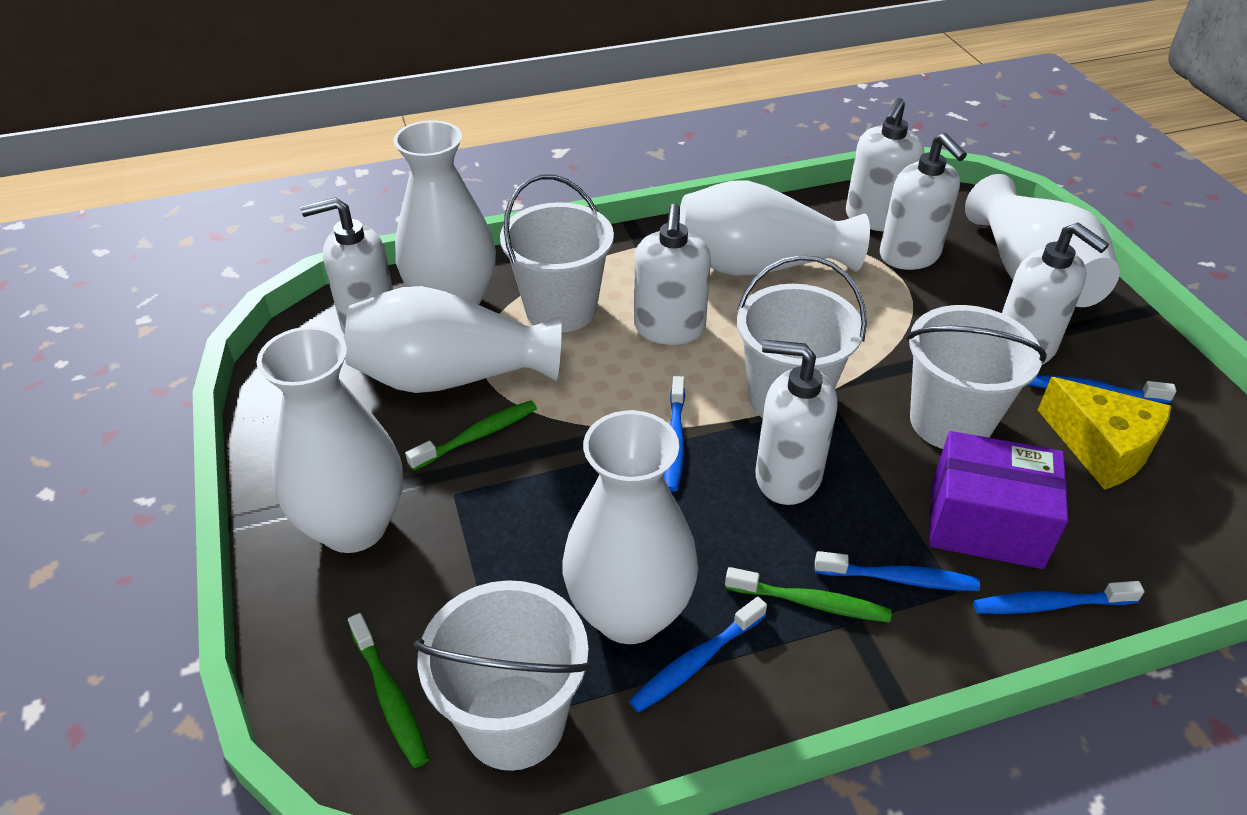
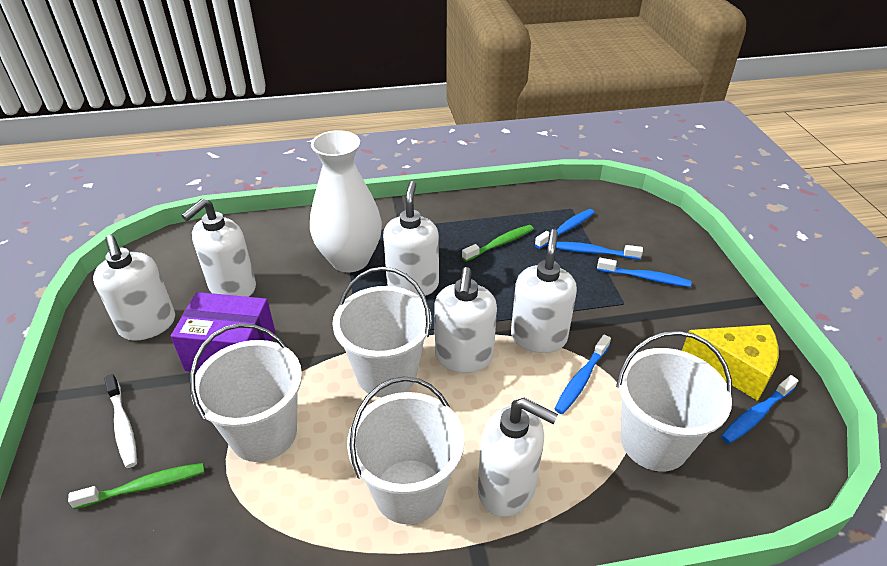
green toothbrush: 3 -> 2
white toothbrush: 0 -> 1
white vase: 6 -> 1

